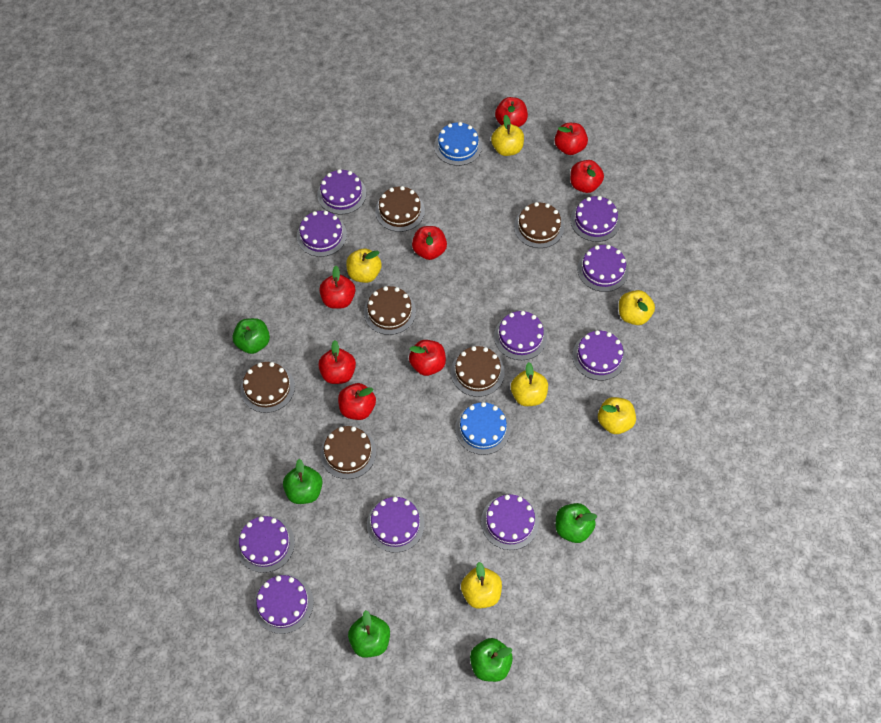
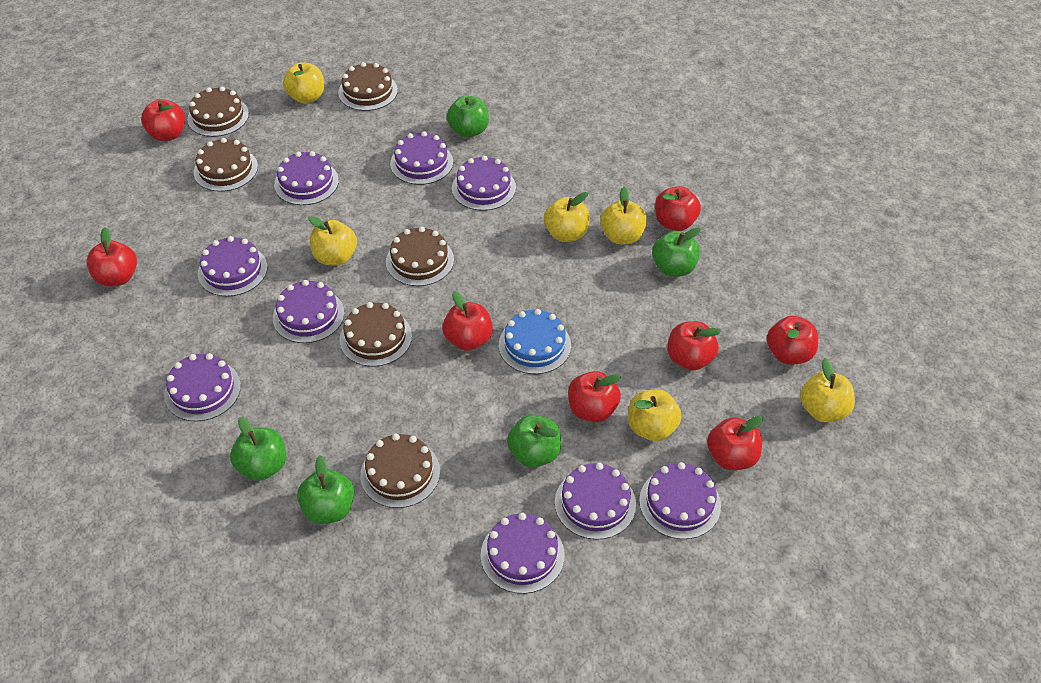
blue cake: 2 -> 1
purple cake: 10 -> 9

